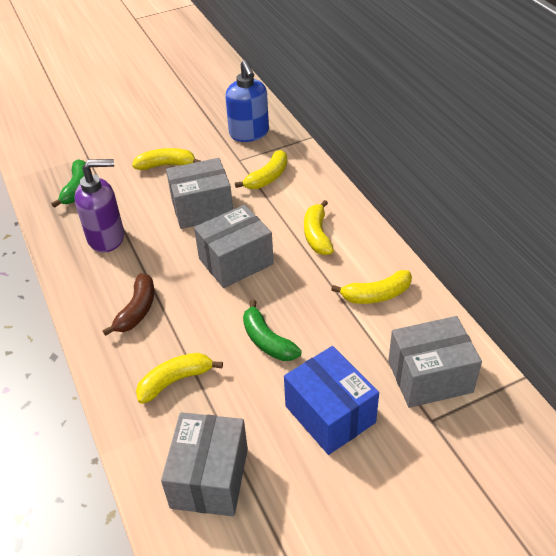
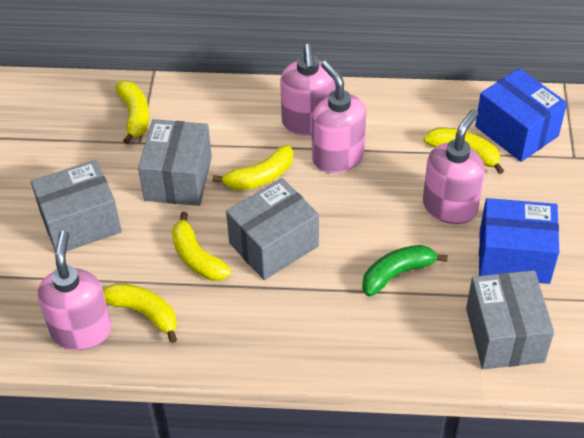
blue box: 1 -> 2
blue soap dispenser: 1 -> 0
brown banana: 1 -> 0
green banana: 2 -> 1
pink soap dispenser: 0 -> 4
purple soap dispenser: 1 -> 0

